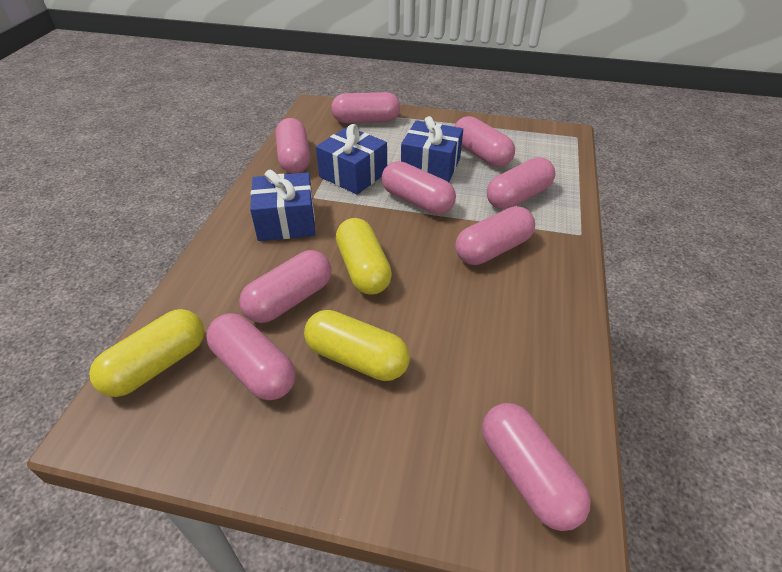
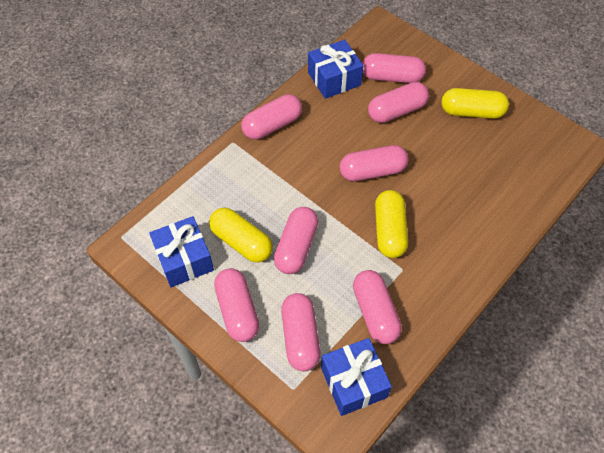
pink capsule: 9 -> 8

